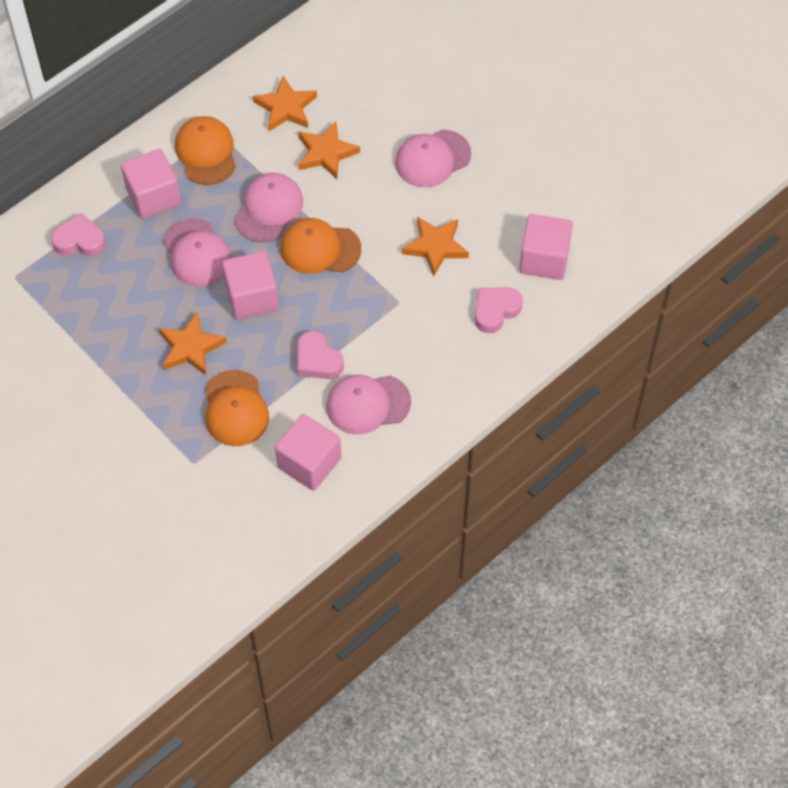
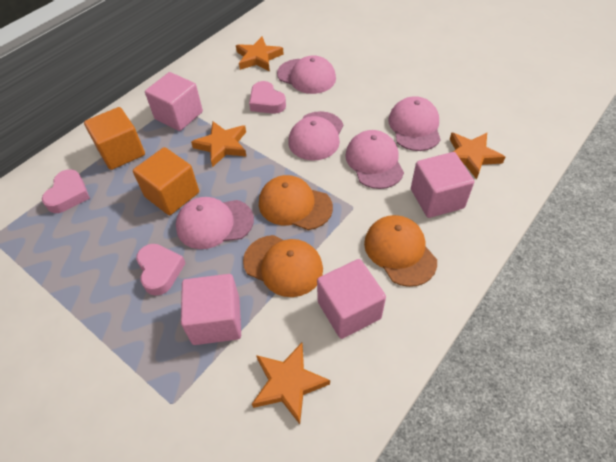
orange cube: 0 -> 2
pink cap: 4 -> 5

